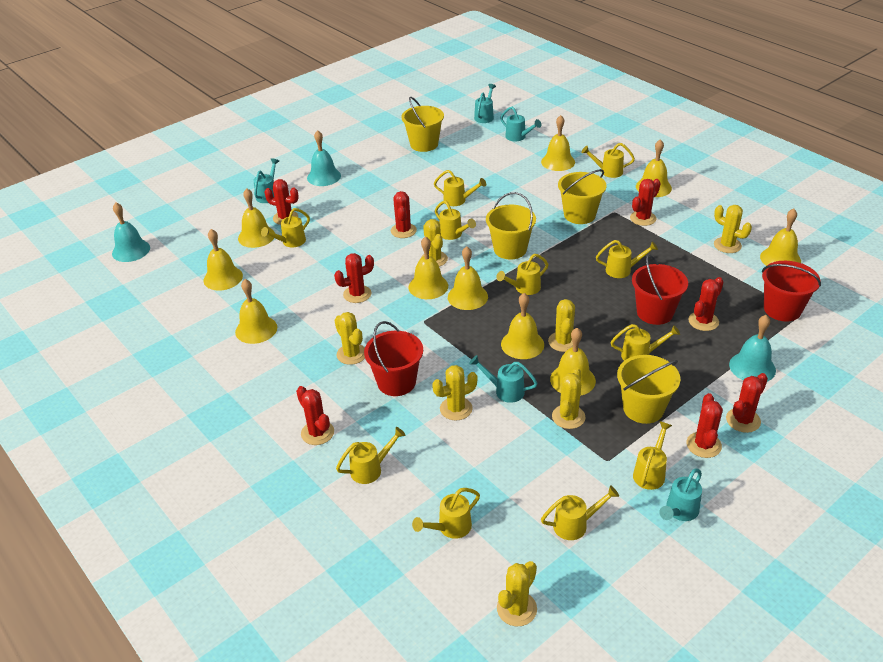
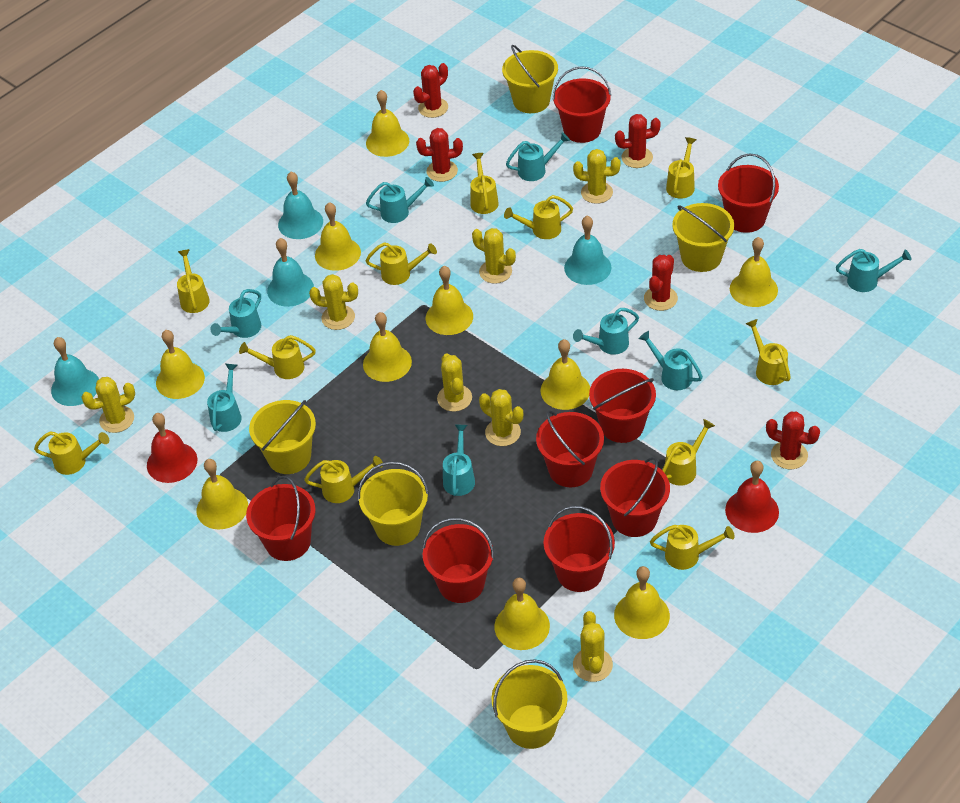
red bell: 0 -> 2
red bucket: 3 -> 8
red cactus: 8 -> 5
turquoise bell: 3 -> 4
turquoise watering can: 5 -> 8
yellow bucket: 4 -> 5

